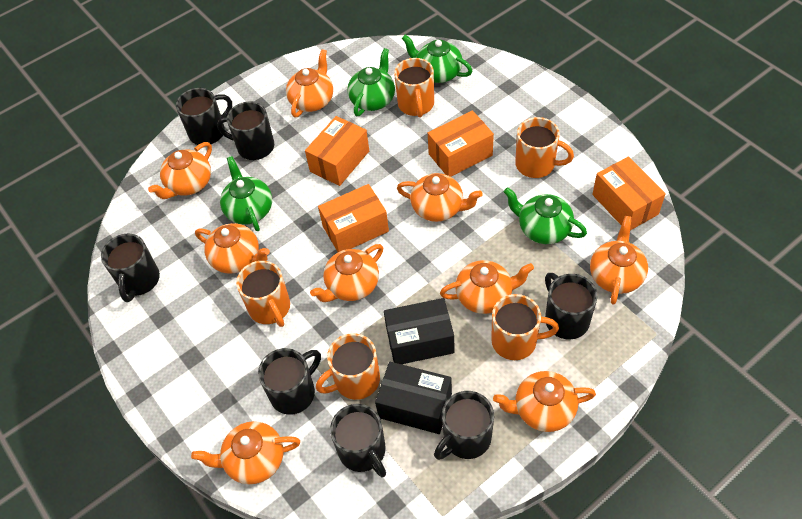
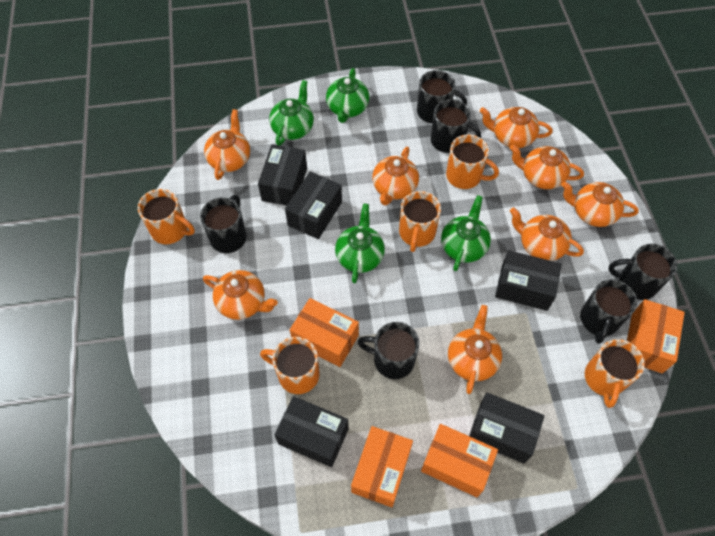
black box: 2 -> 5
black mug: 7 -> 6
orange teapot: 9 -> 8

